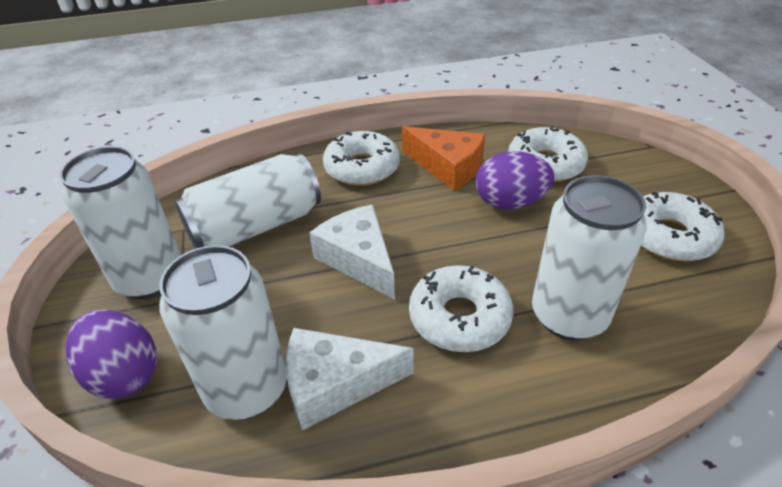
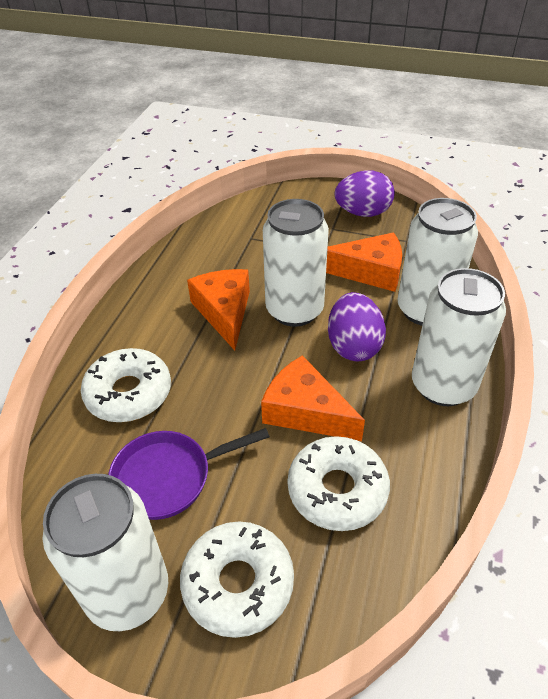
orange cheese: 1 -> 3
purple pan: 0 -> 1
white cheese: 2 -> 0
white donut: 4 -> 3

